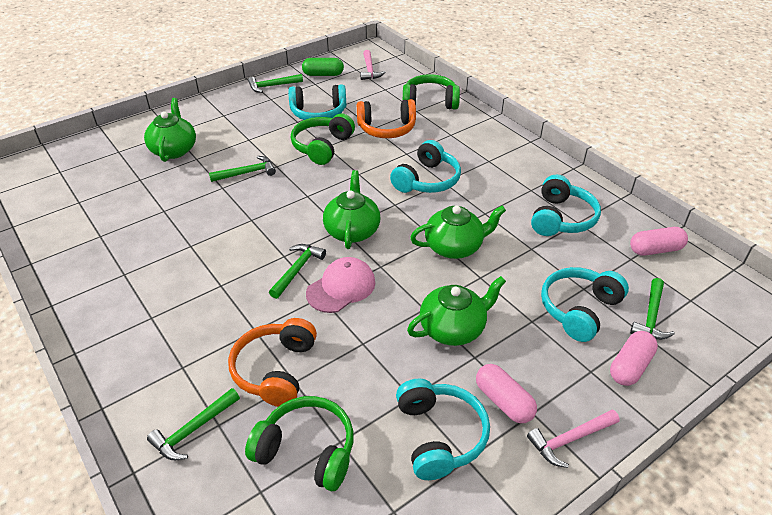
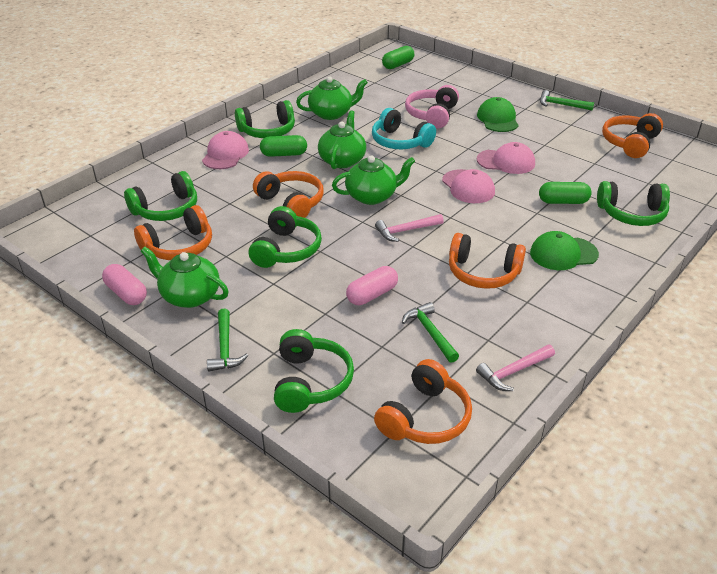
green cap: 0 -> 2
green capsule: 1 -> 3
green hammer: 5 -> 3
green headphones: 3 -> 5
orange headphones: 2 -> 5
pink cap: 1 -> 3
pink capsule: 3 -> 2
pink headphones: 0 -> 1
turquoise headphones: 5 -> 1

